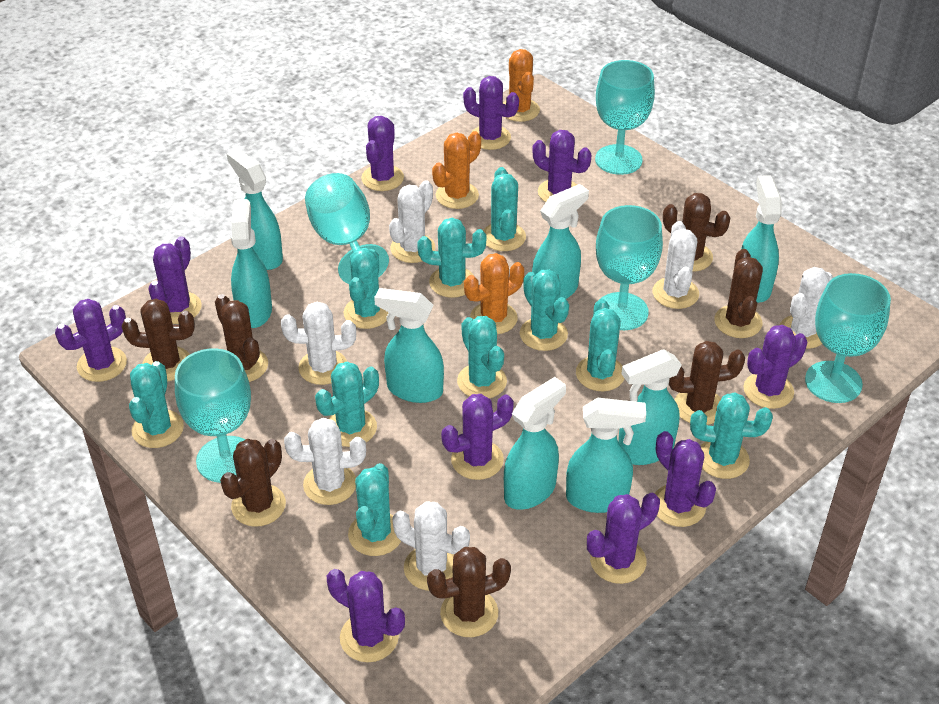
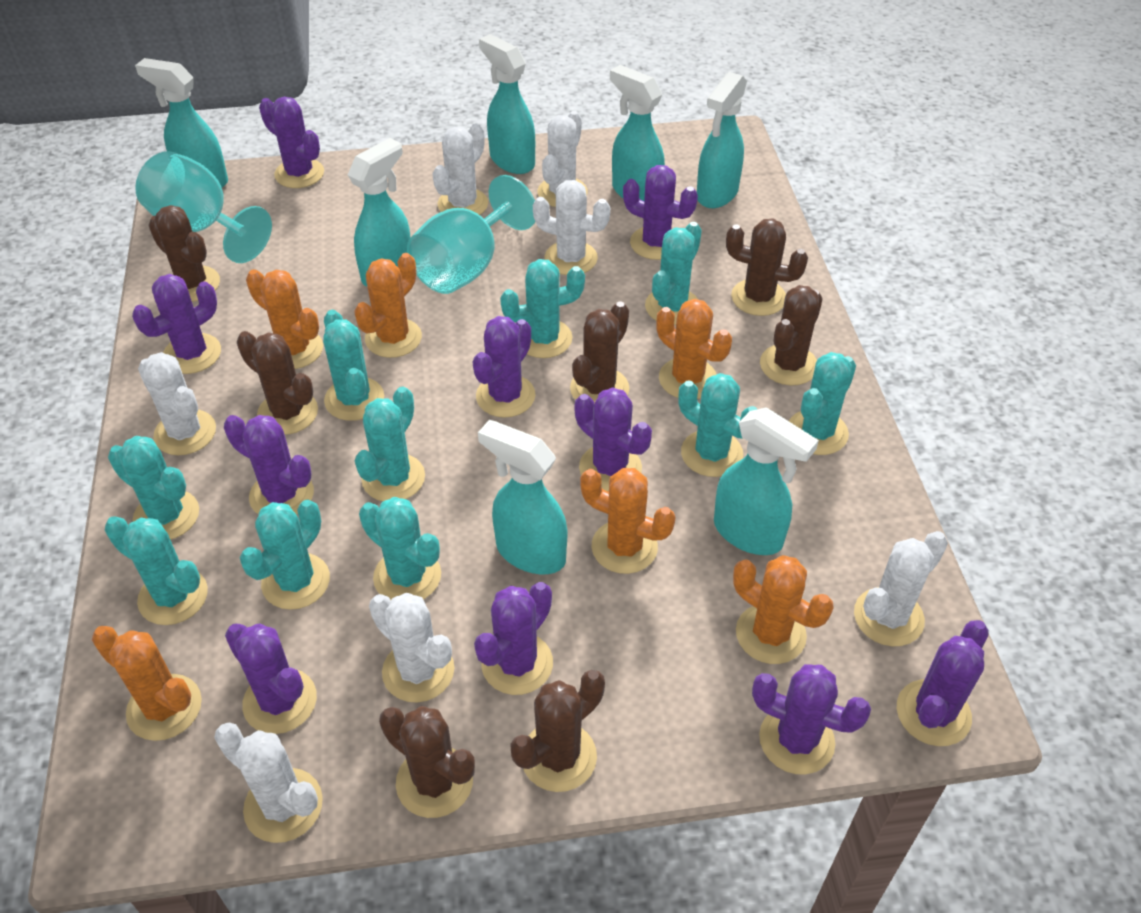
orange cactus: 3 -> 6
turquoise goblet: 5 -> 2
turquoise spray bottle: 8 -> 7
white cactus: 6 -> 7

